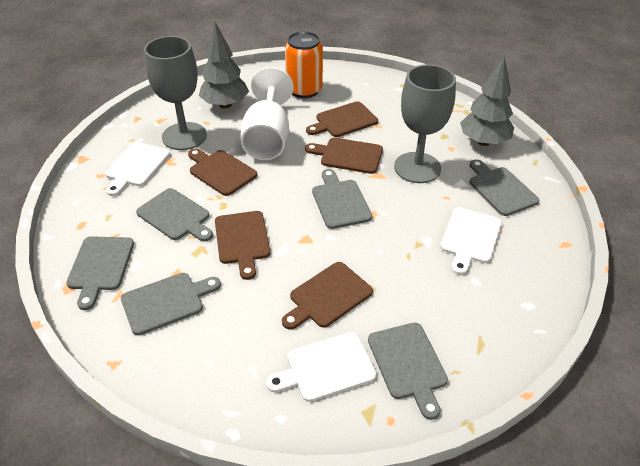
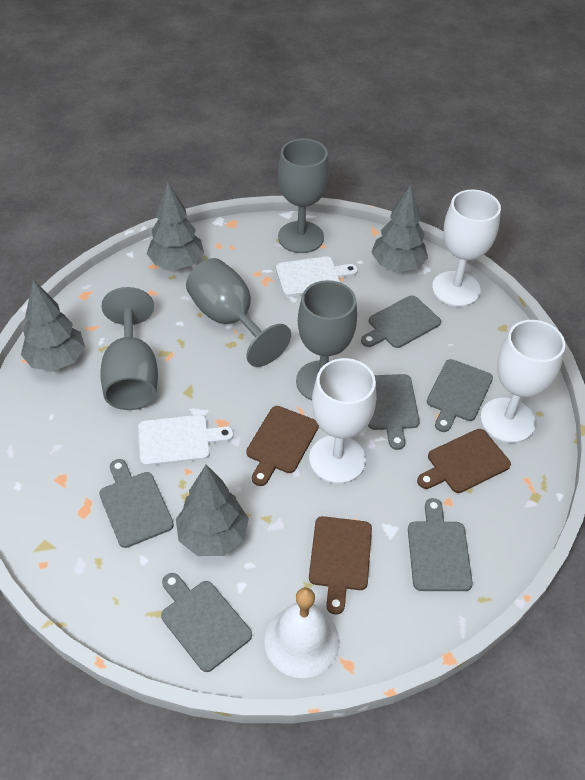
brown cutting board: 5 -> 3
grey goblet: 2 -> 4
grey tree: 2 -> 4
orange can: 1 -> 0
white bell: 0 -> 1
white cutting board: 3 -> 2
white goblet: 1 -> 3

